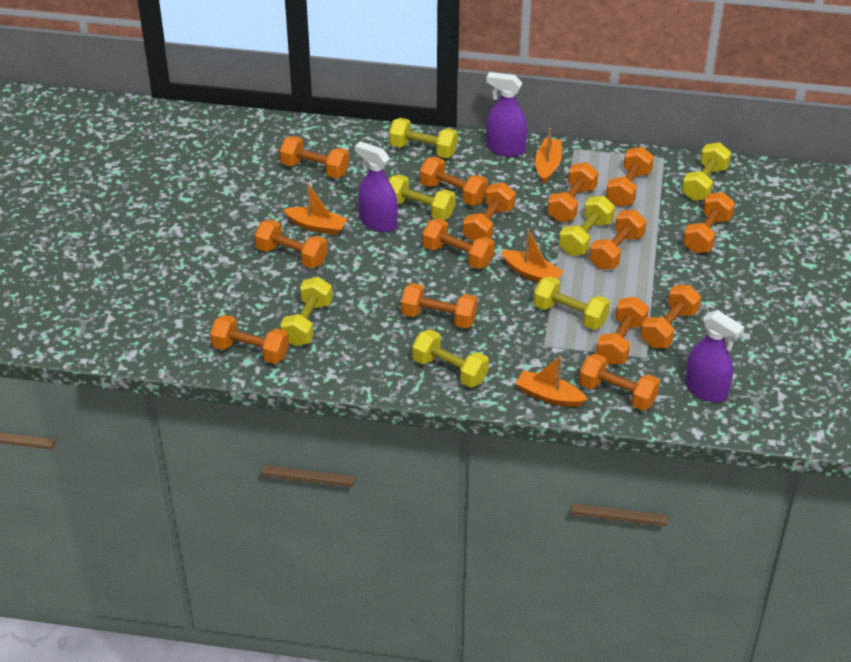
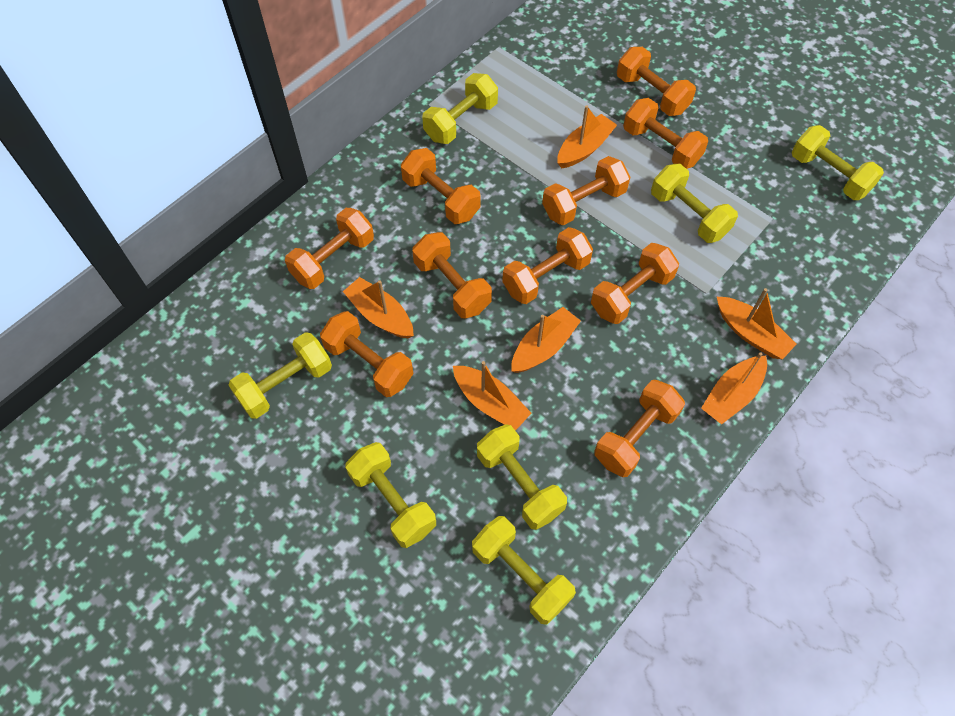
orange boat: 4 -> 6
orange dumbbell: 14 -> 10
purple spray bottle: 3 -> 0

